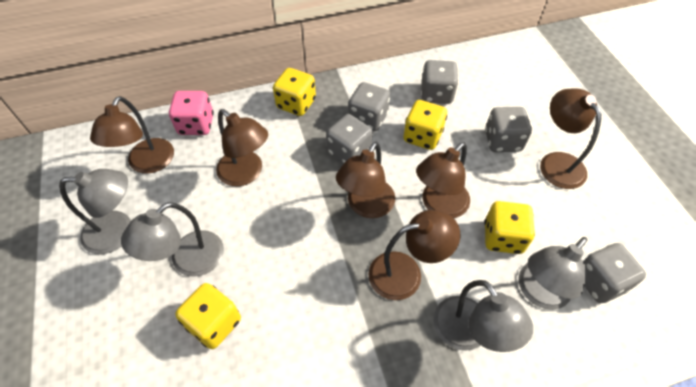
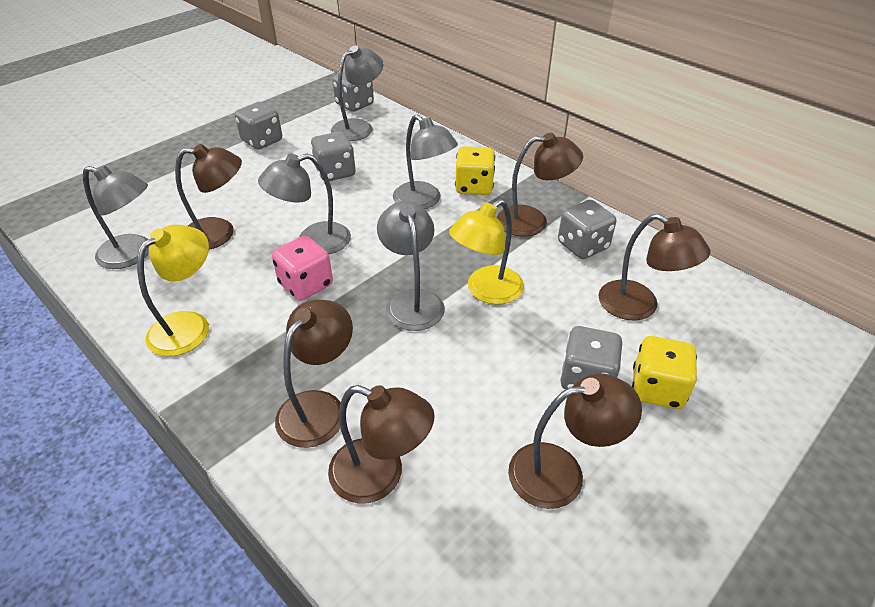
grey lamp: 4 -> 5
yellow dice: 4 -> 2
yellow lamp: 0 -> 2

